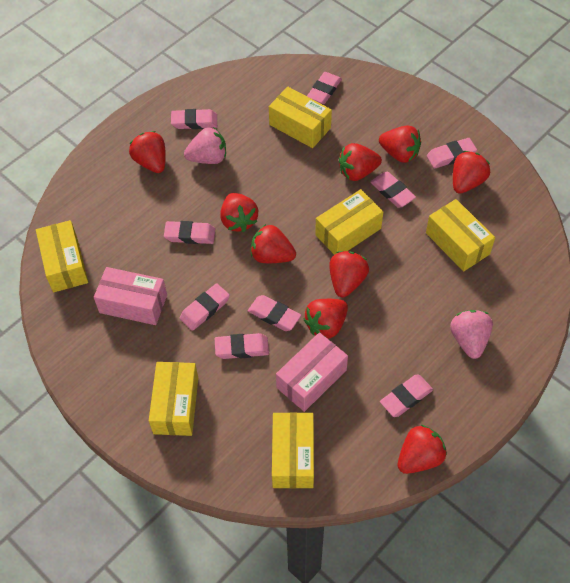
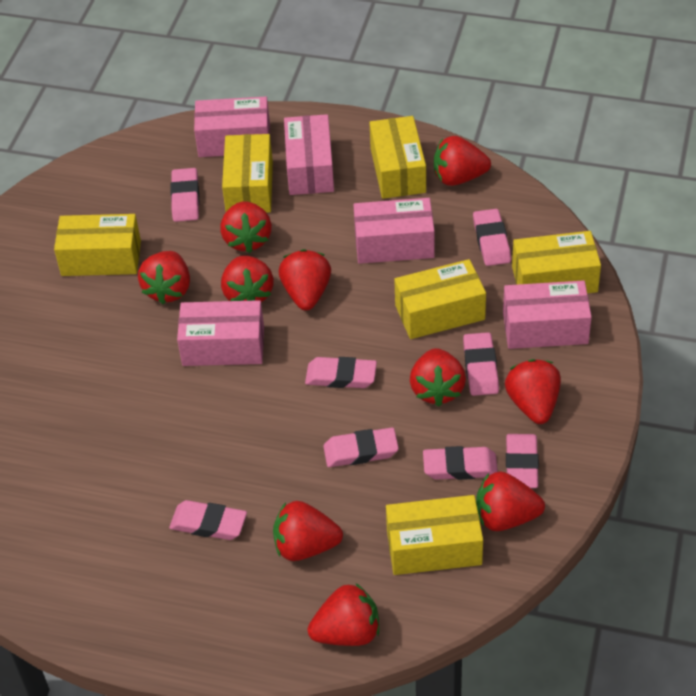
pink box: 2 -> 5
pink eraser: 9 -> 8
pink strawberry: 2 -> 0
red strawberry: 9 -> 10

